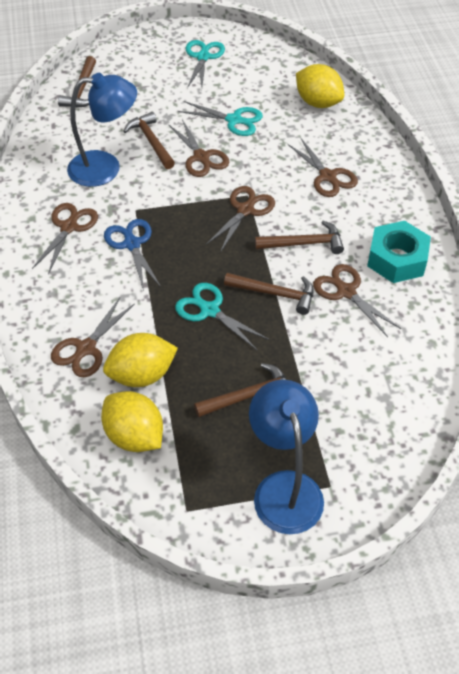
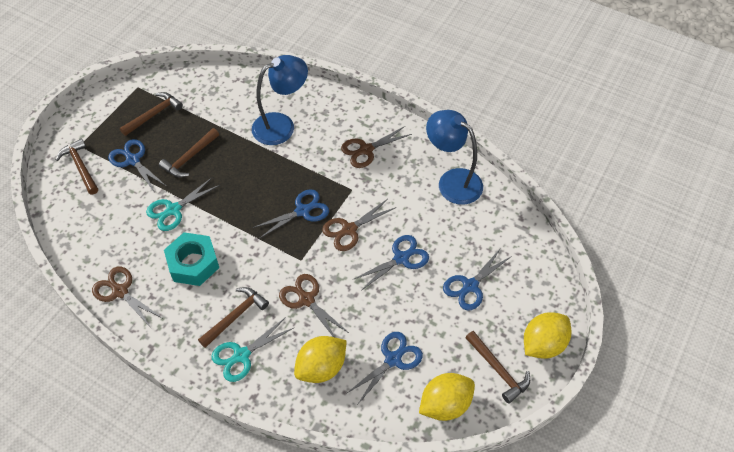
blue scissors: 1 -> 5
brown scissors: 6 -> 4
turquoise scissors: 3 -> 2

